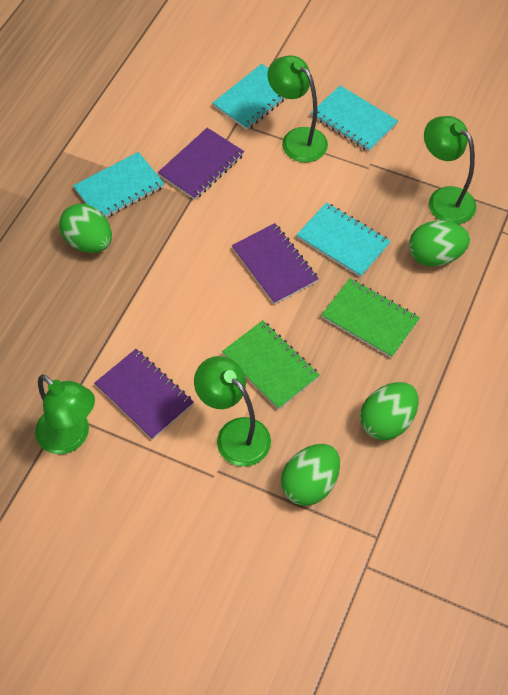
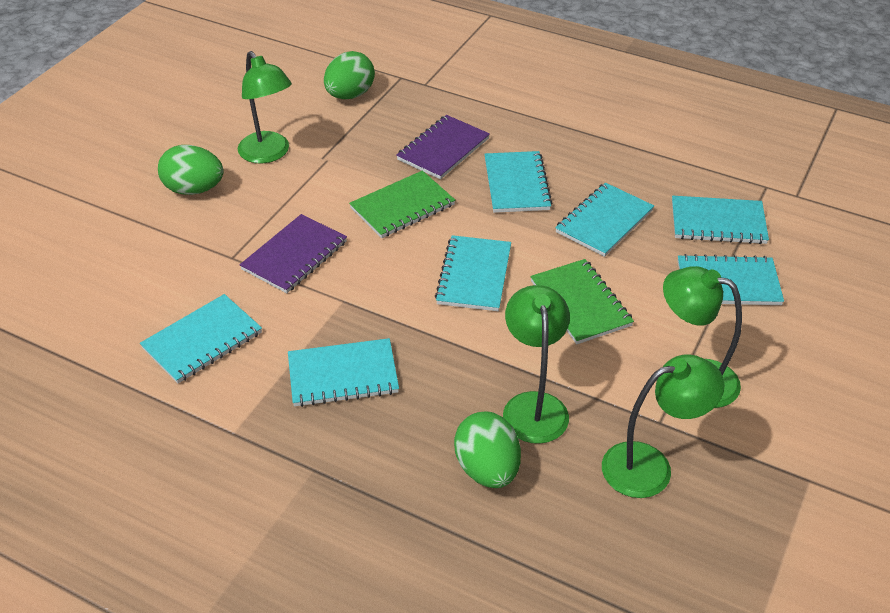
green egg: 4 -> 3
purple notebook: 3 -> 2
turquoise notebook: 4 -> 7

